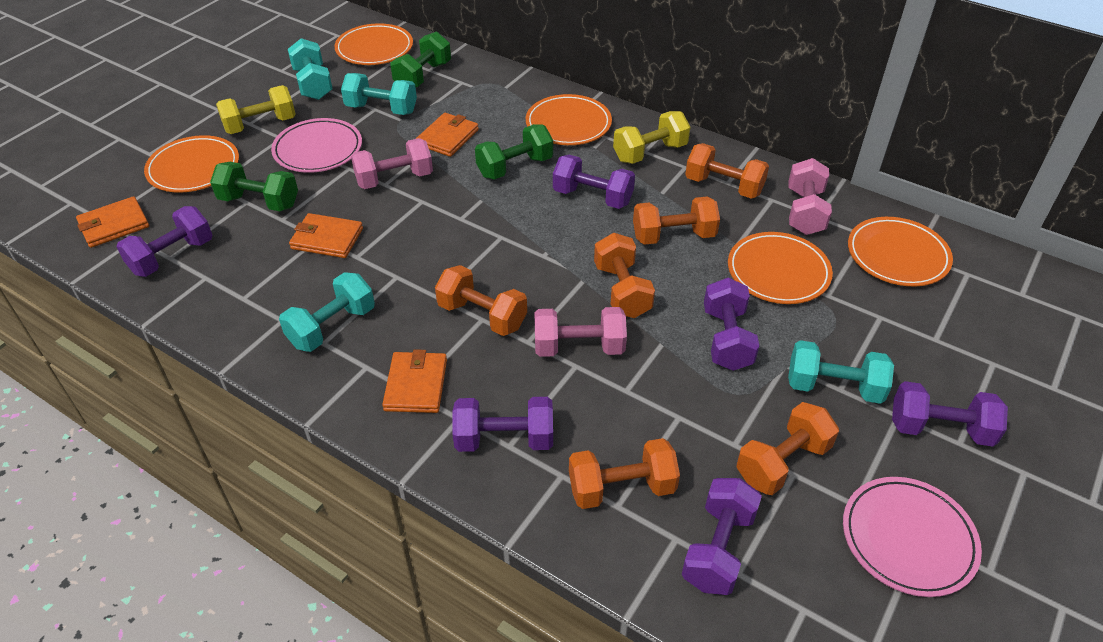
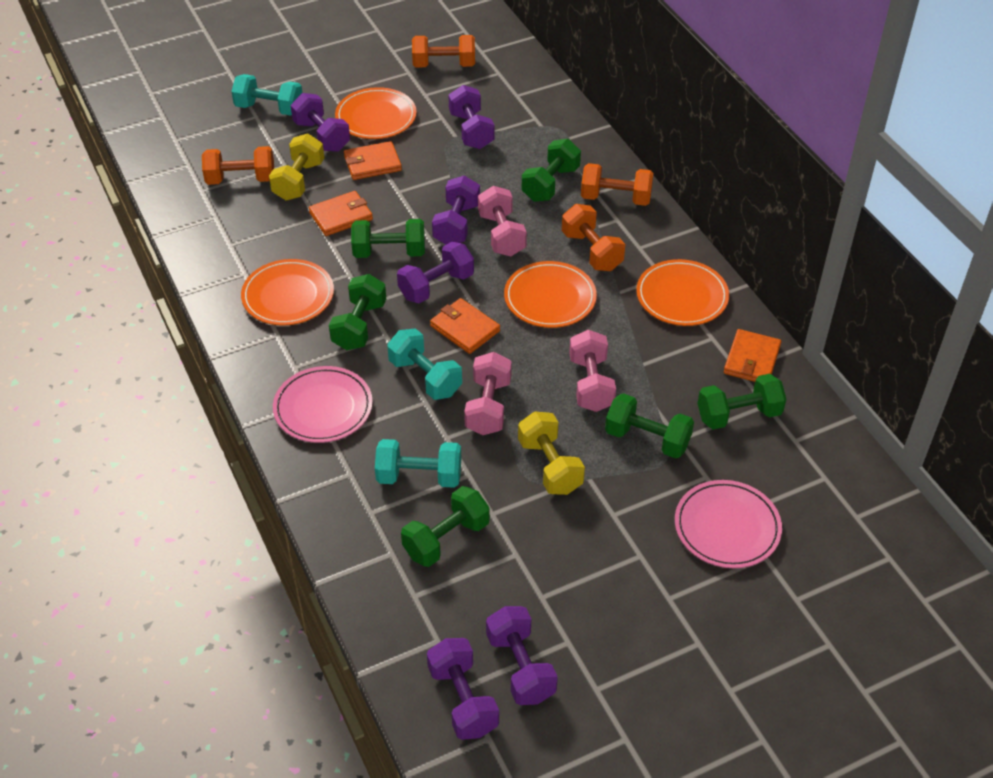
green dumbbell: 3 -> 6
orange dumbbell: 6 -> 4
orange plate: 5 -> 4
turquoise dumbbell: 4 -> 3

